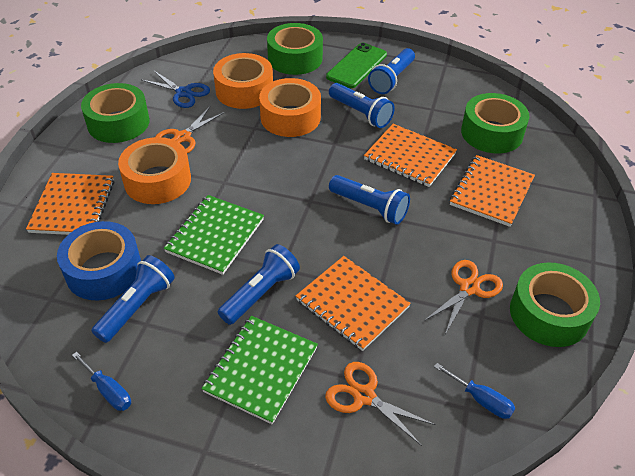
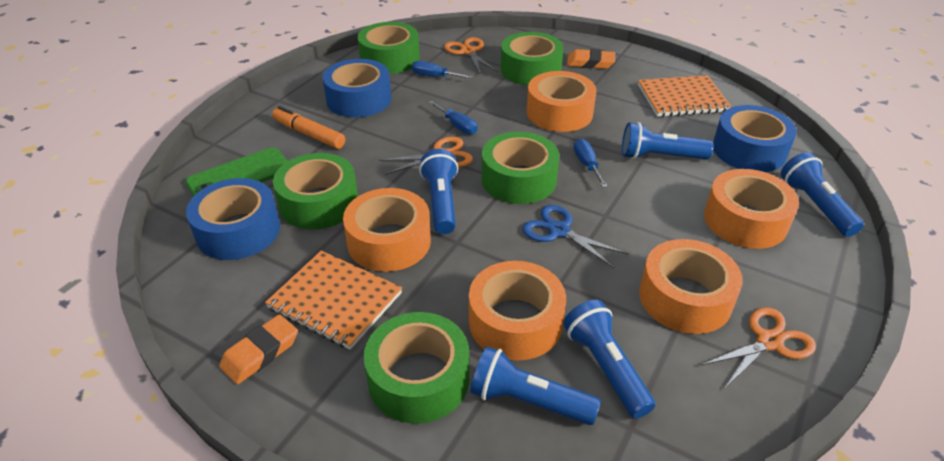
blue screwdriver: 2 -> 3
blue tape: 1 -> 3
green notebook: 2 -> 0
green tape: 4 -> 5
orange eraser: 0 -> 2
orange marker: 0 -> 1
orange notebook: 4 -> 2
orange tape: 3 -> 5

